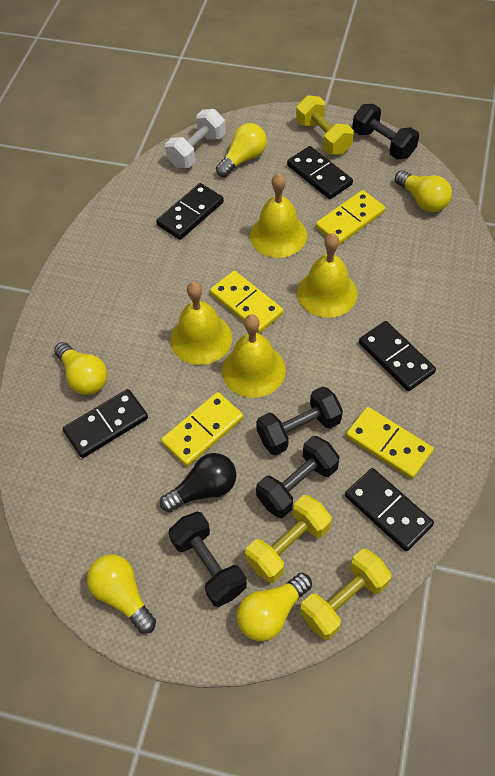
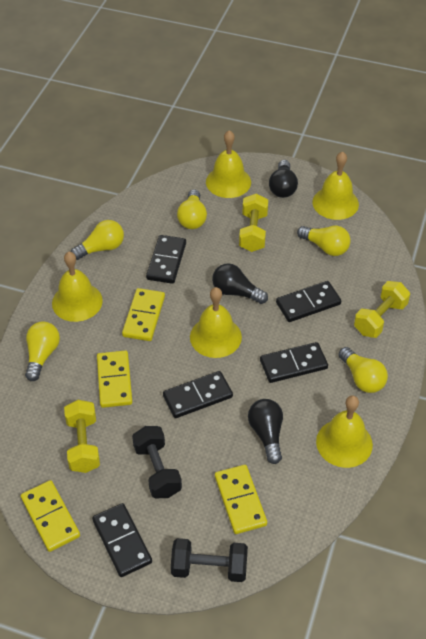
black dumbbell: 4 -> 2
black light bulb: 1 -> 3
white dumbbell: 1 -> 0
yellow bell: 4 -> 5

